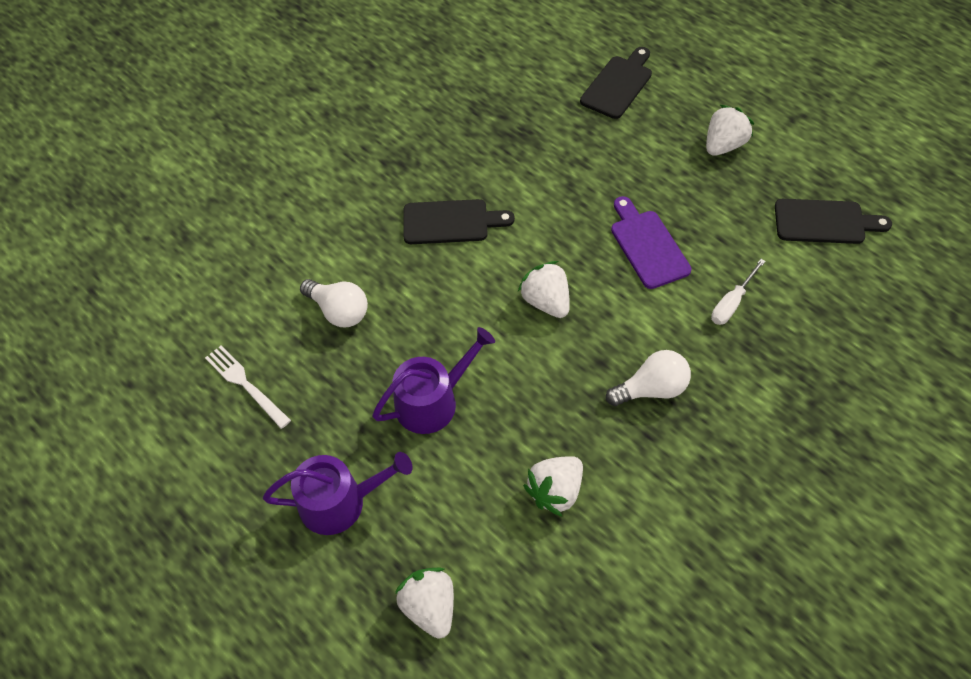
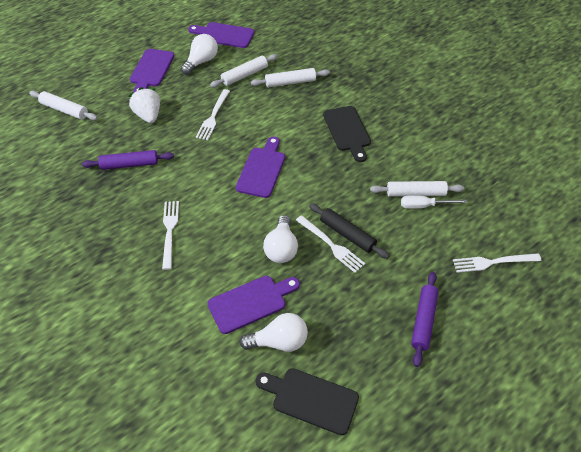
black cutting board: 3 -> 2
black rolling pin: 0 -> 1
purple cutting board: 1 -> 4
purple rolling pin: 0 -> 2
purple watering can: 2 -> 0
white fork: 1 -> 4
white light bulb: 2 -> 3
white rolling pin: 0 -> 4
white strawberry: 4 -> 1

